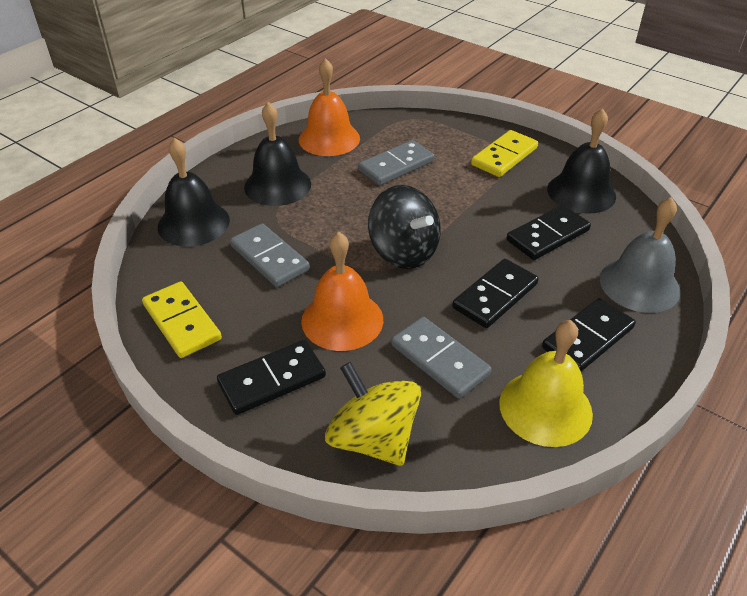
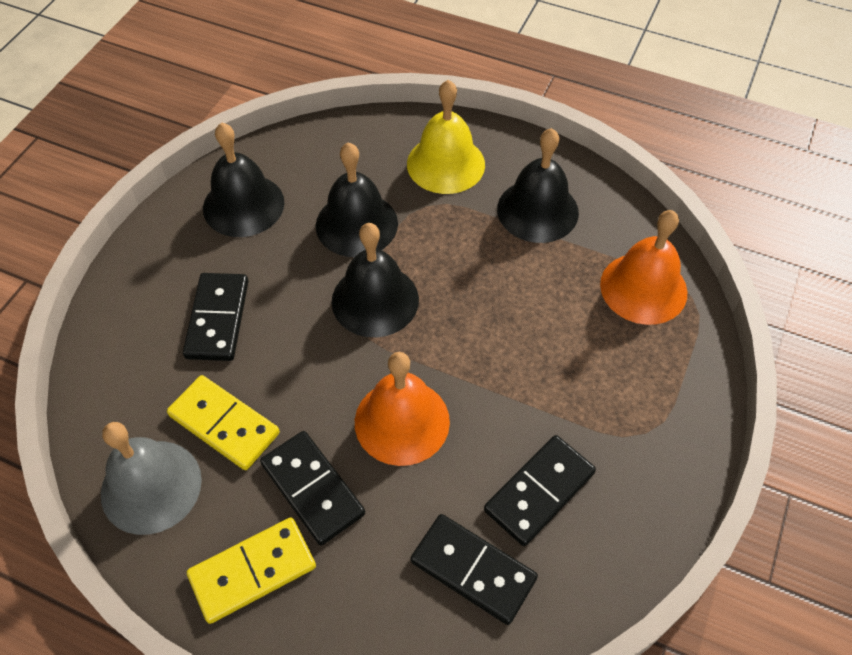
black bell: 3 -> 4
black spinning top: 1 -> 0
grey domino: 3 -> 0
yellow spinning top: 1 -> 0

